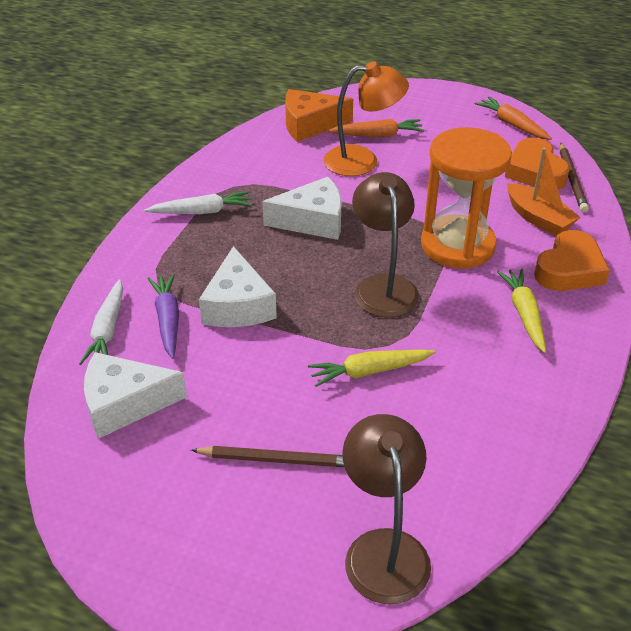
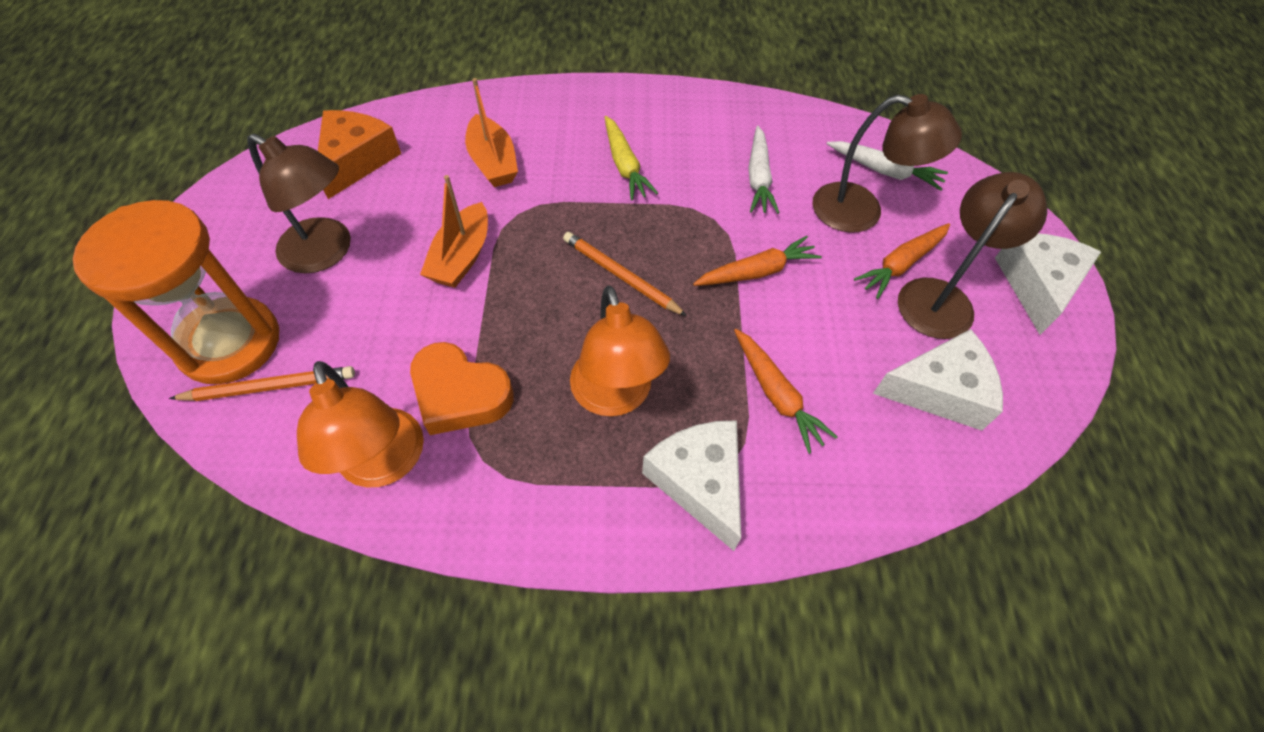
brown lamp: 2 -> 3
brown pencil: 2 -> 0
orange boat: 1 -> 2
orange carrot: 2 -> 3
orange heart: 2 -> 1
orange lamp: 1 -> 2
orange pencil: 0 -> 2
purple carrot: 1 -> 0
yellow carrot: 2 -> 1

